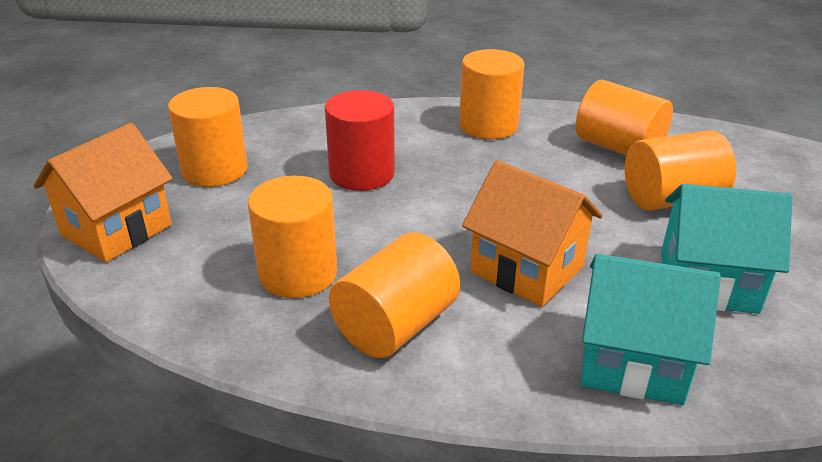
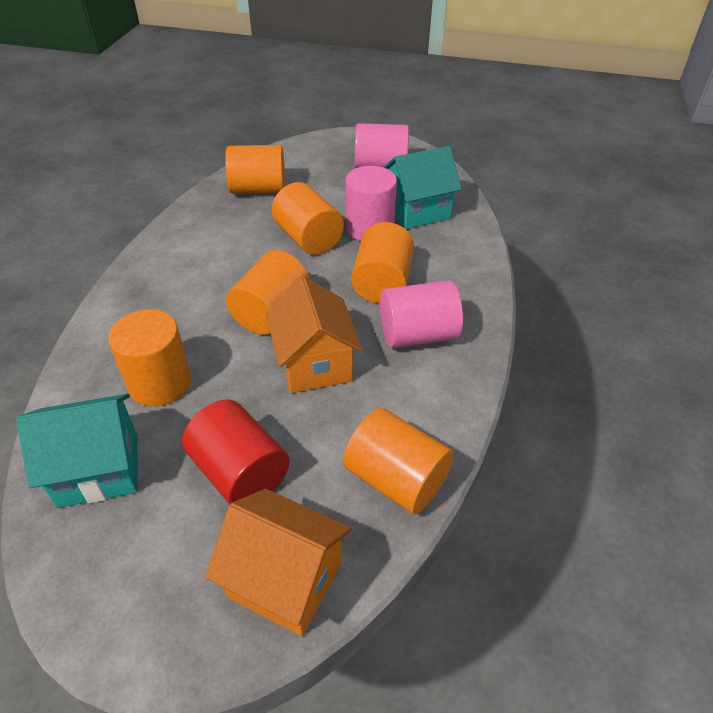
pink cylinder: 0 -> 3

